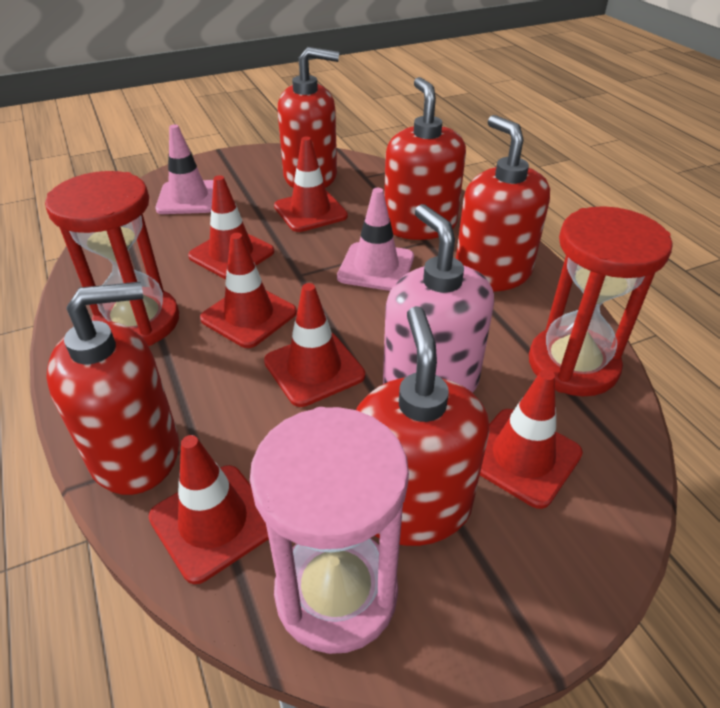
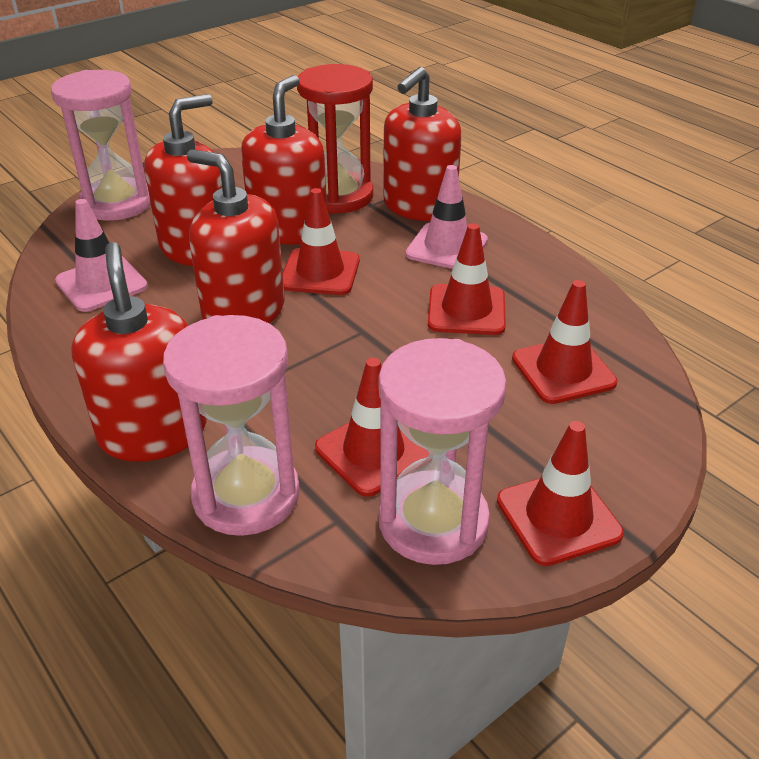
pink hourglass: 1 -> 3
pink soap dispenser: 1 -> 0
red hourglass: 2 -> 1
red traffic cone: 6 -> 5

